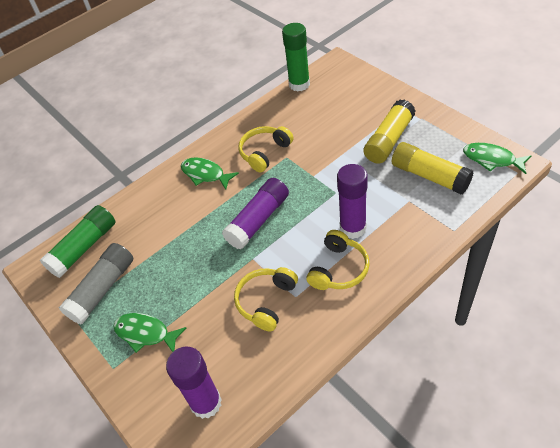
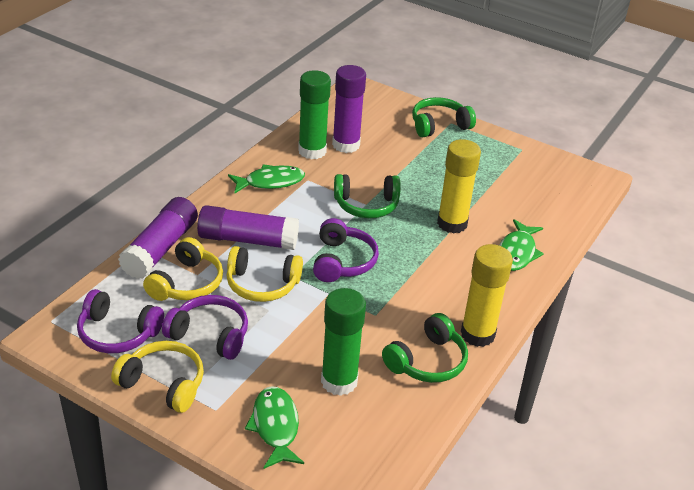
green headphones: 0 -> 3
grey glue stick: 1 -> 0
purple headphones: 0 -> 3

